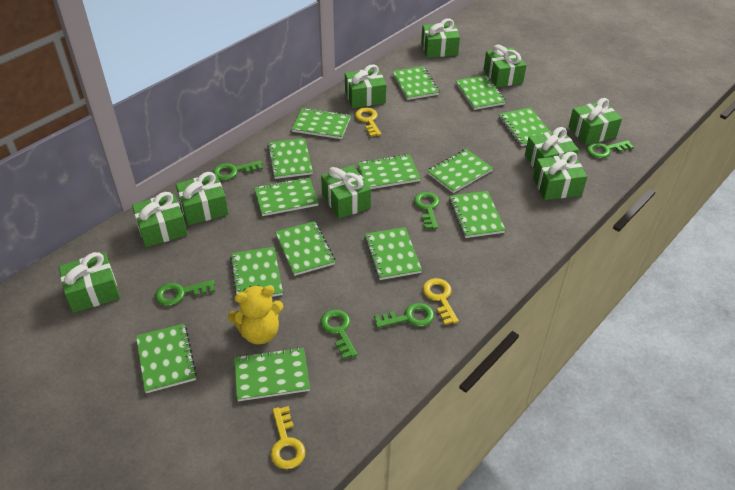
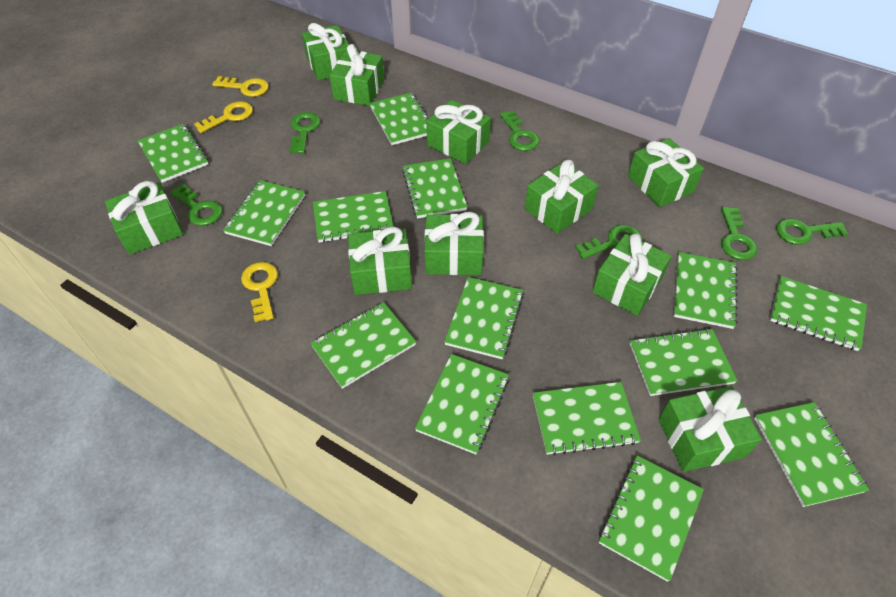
yellow teddy bear: 1 -> 0

